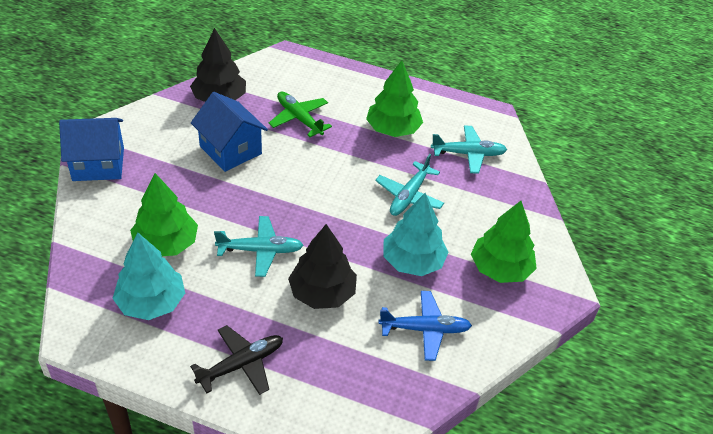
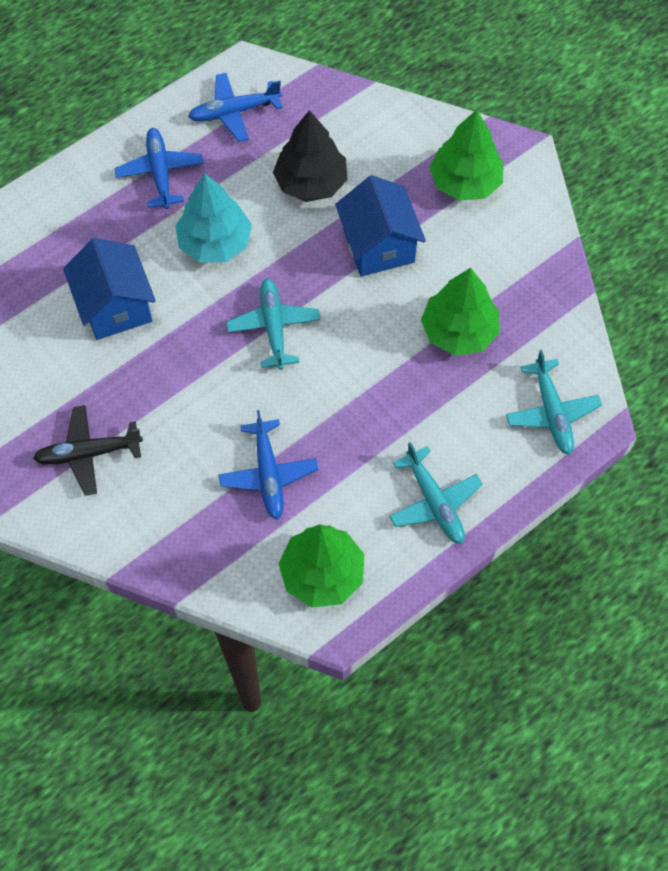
black tree: 2 -> 1
blue plane: 1 -> 3
green plane: 1 -> 0
turquoise tree: 2 -> 1

